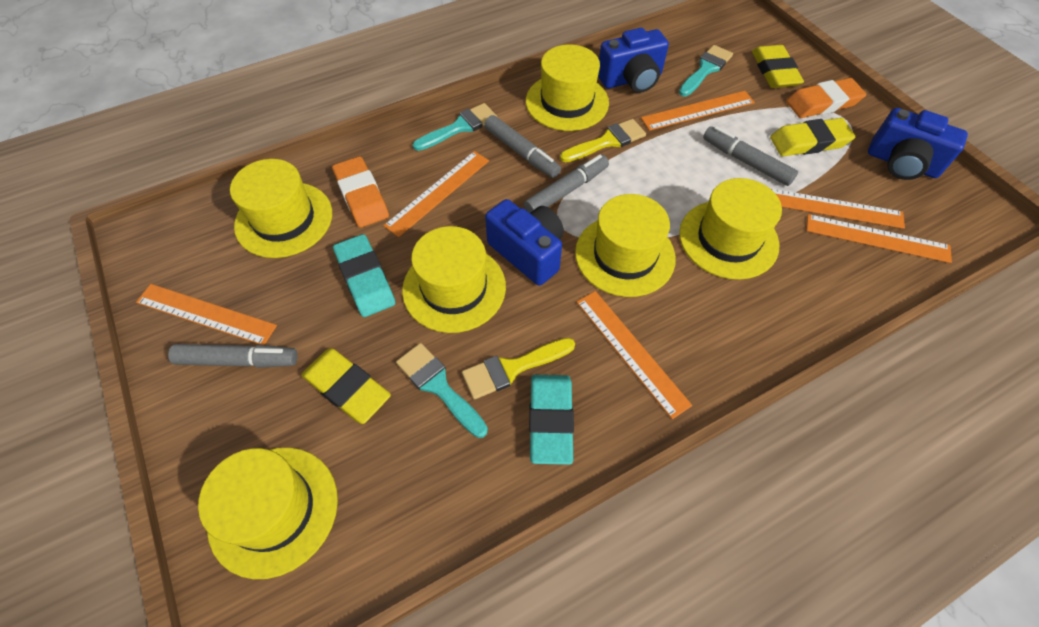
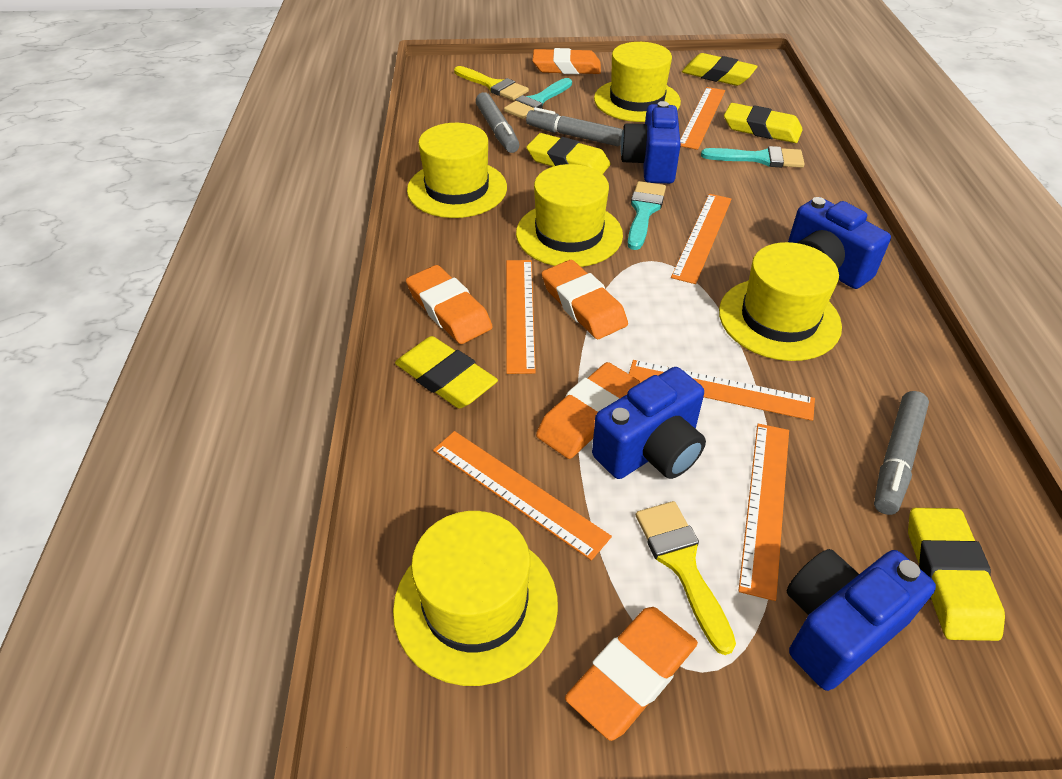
blue camera: 3 -> 4
grey marker: 4 -> 3
orange eraser: 2 -> 5
turquoise eraser: 2 -> 0
yellow eraser: 3 -> 5
yellow hat: 6 -> 5

